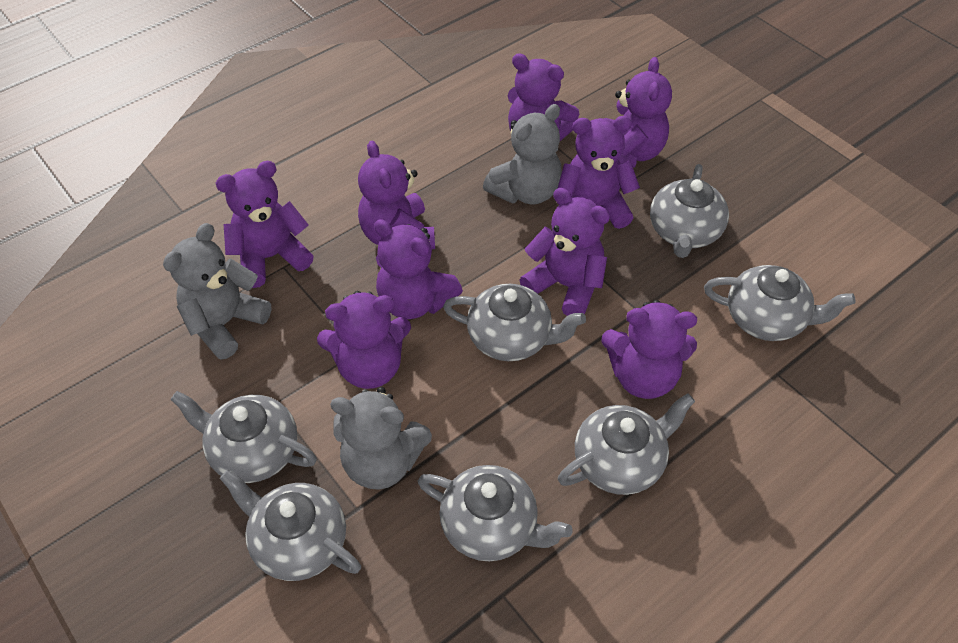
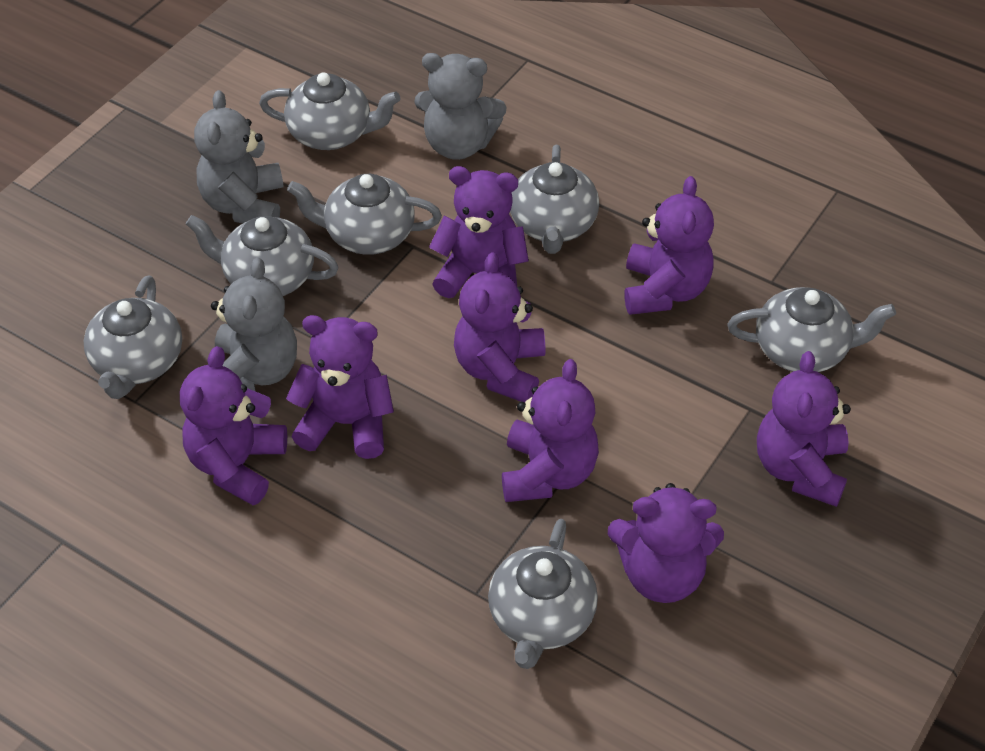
purple teddy bear: 9 -> 8

